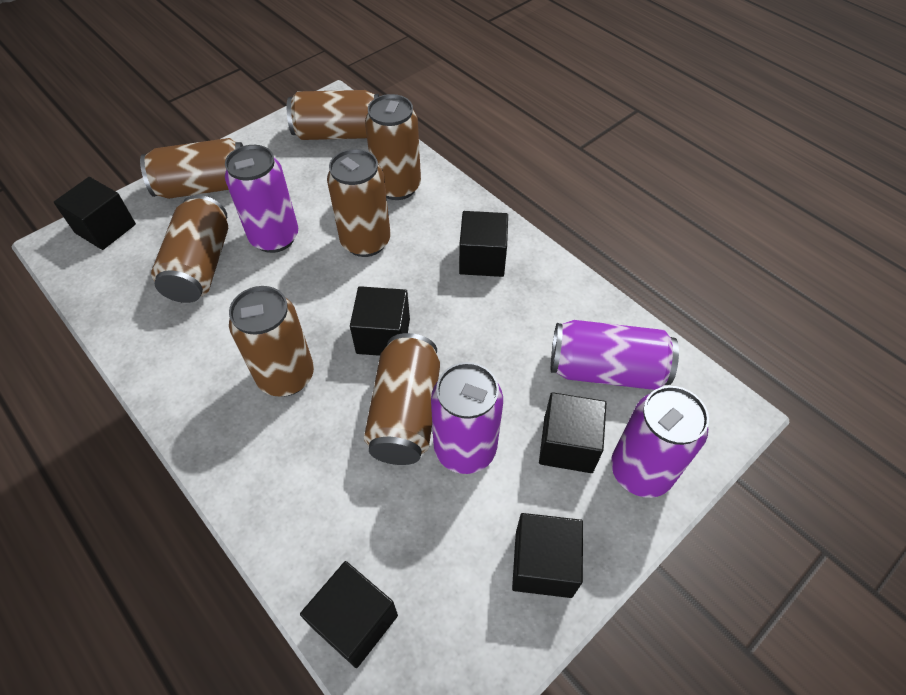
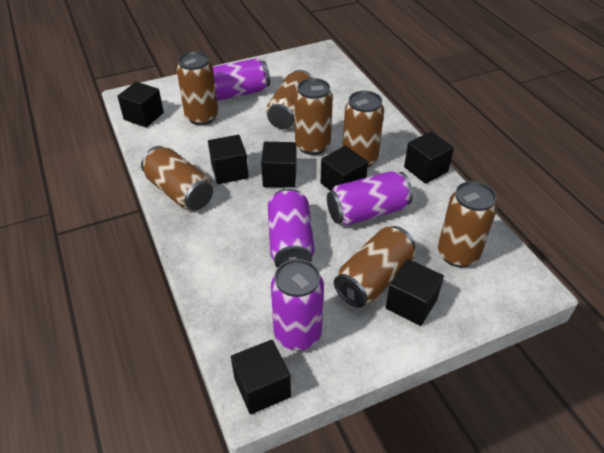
black cube: 6 -> 7

